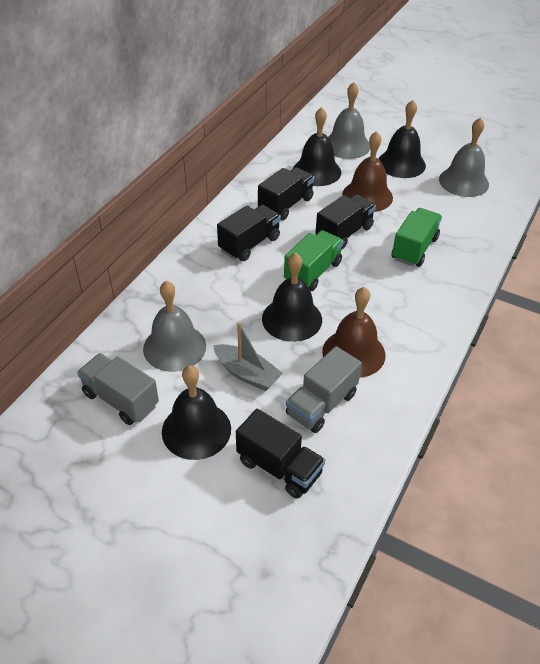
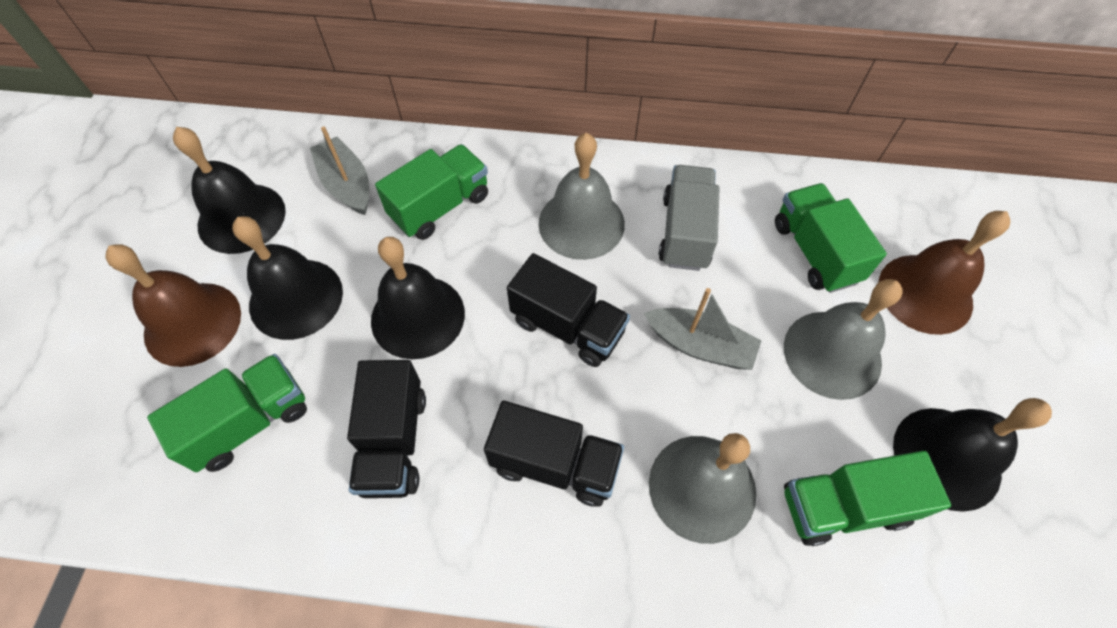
black truck: 4 -> 3
green truck: 2 -> 4
grey boat: 1 -> 2
grey truck: 2 -> 1

